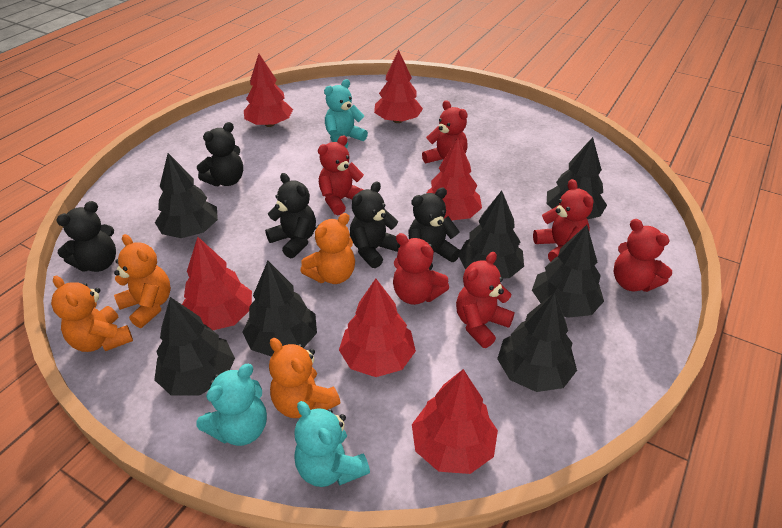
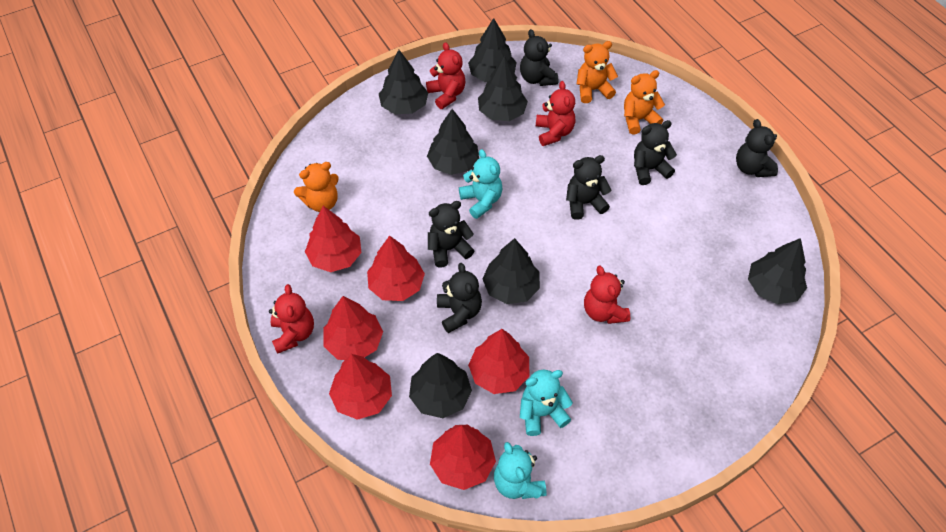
black teddy bear: 5 -> 6
orange teddy bear: 4 -> 3
red teddy bear: 6 -> 4

